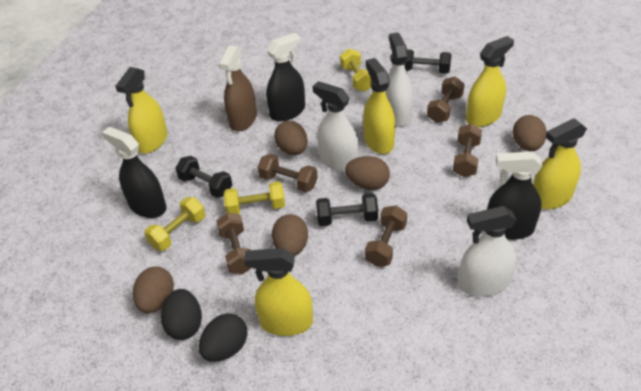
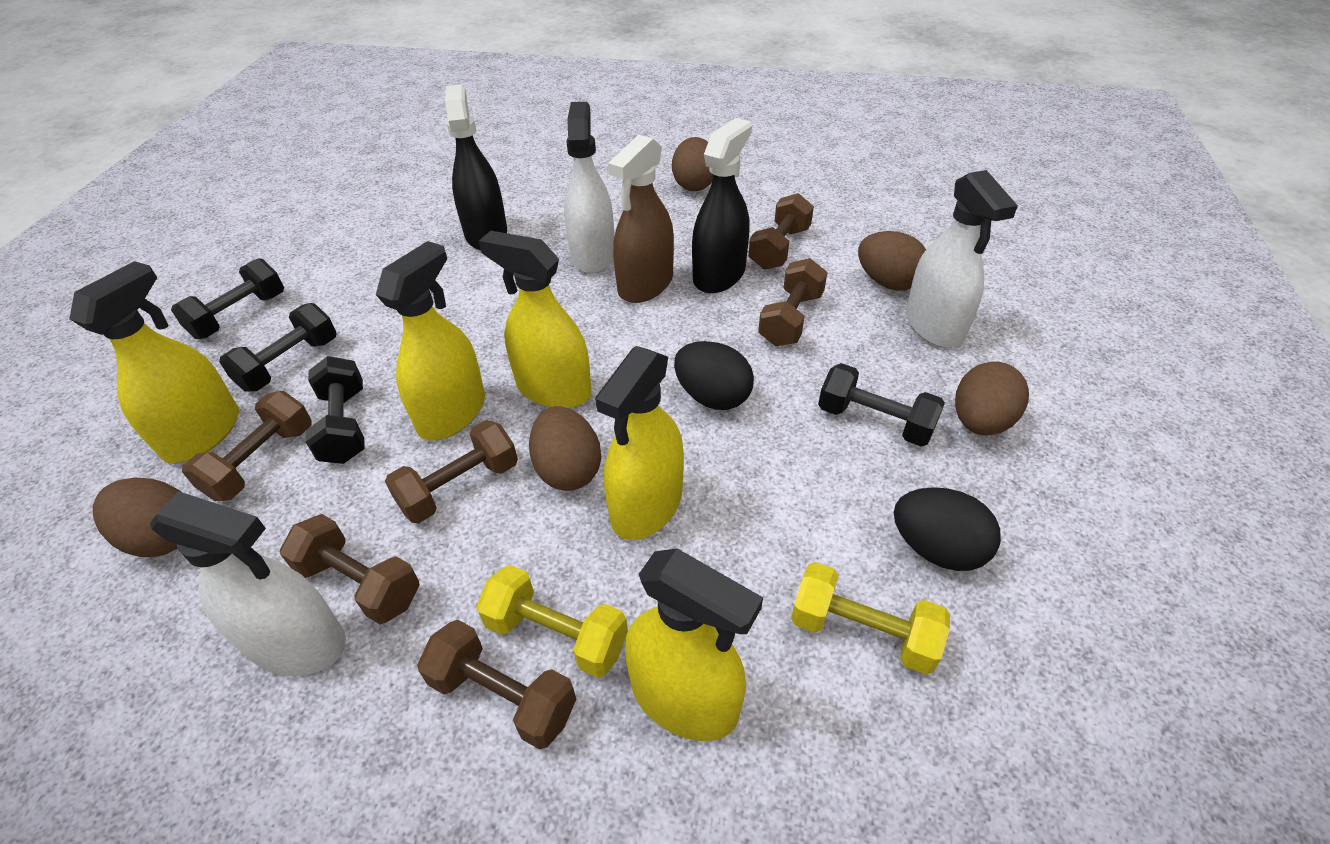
black dumbbell: 3 -> 4
black spray bottle: 3 -> 2
brown dumbbell: 5 -> 6
yellow dumbbell: 3 -> 2

